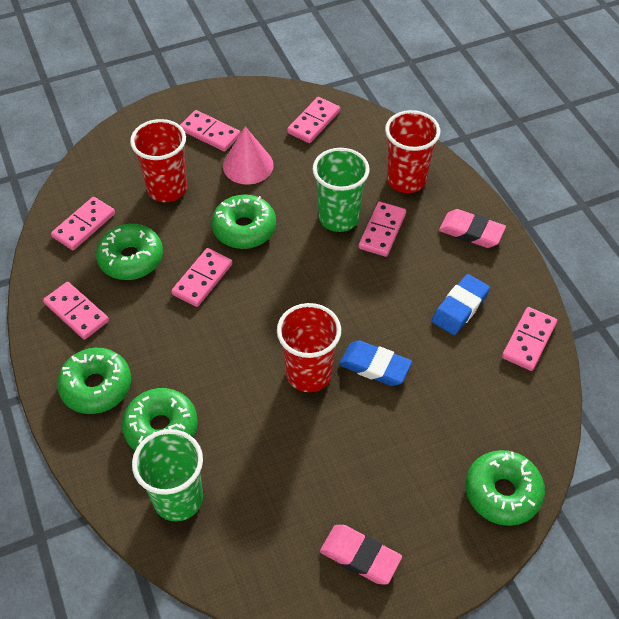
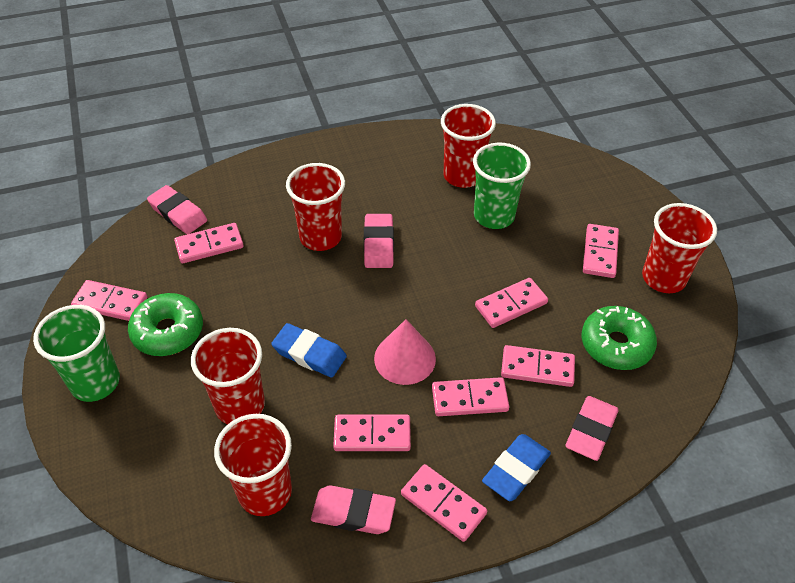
green donut: 5 -> 2
pink domino: 7 -> 8
pink eraser: 2 -> 4
red cup: 3 -> 5

